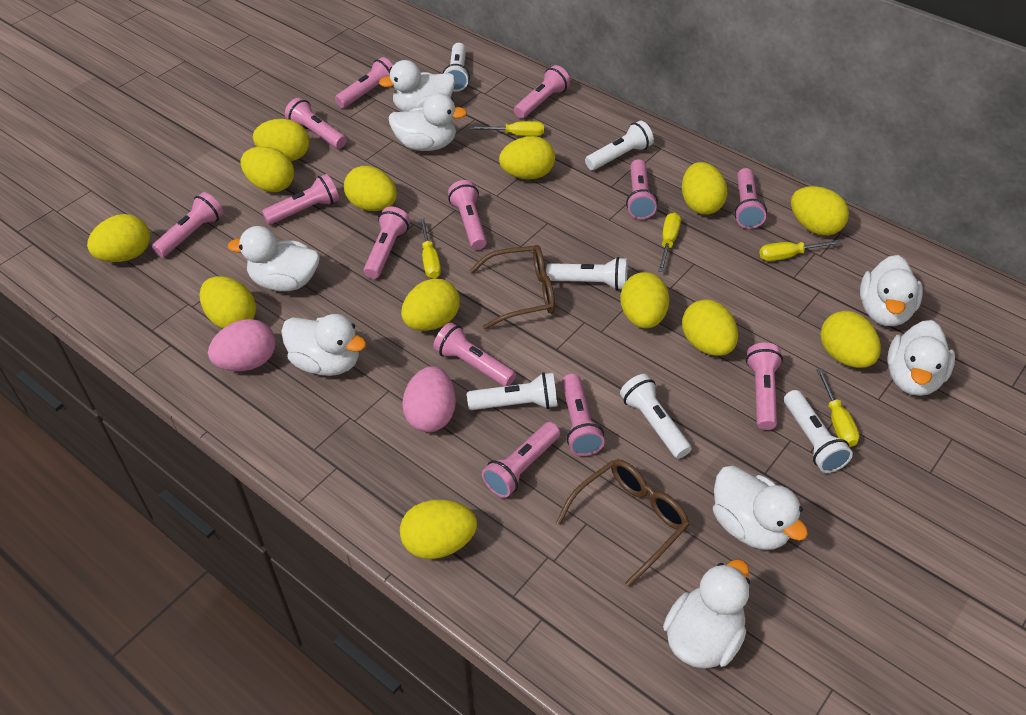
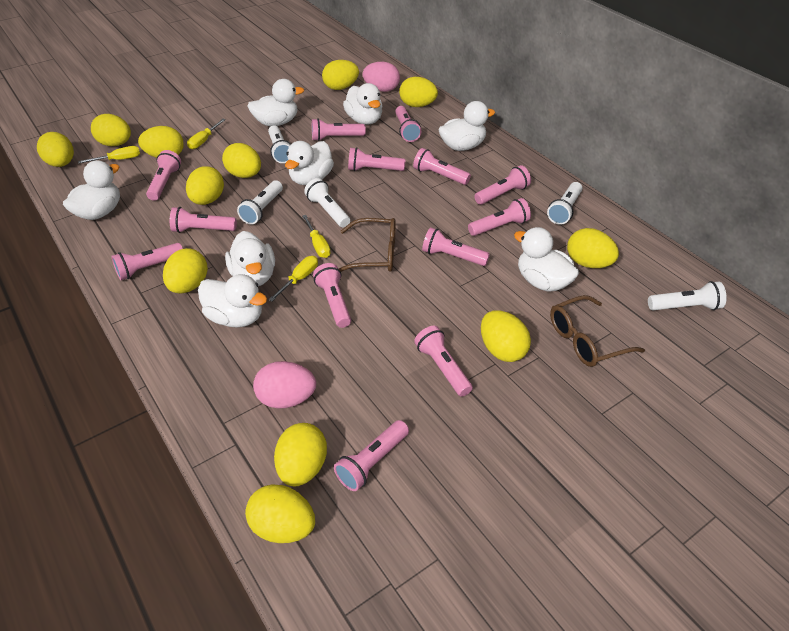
white flashlight: 6 -> 5
yellow egg: 13 -> 12
yellow screwdriver: 5 -> 4

